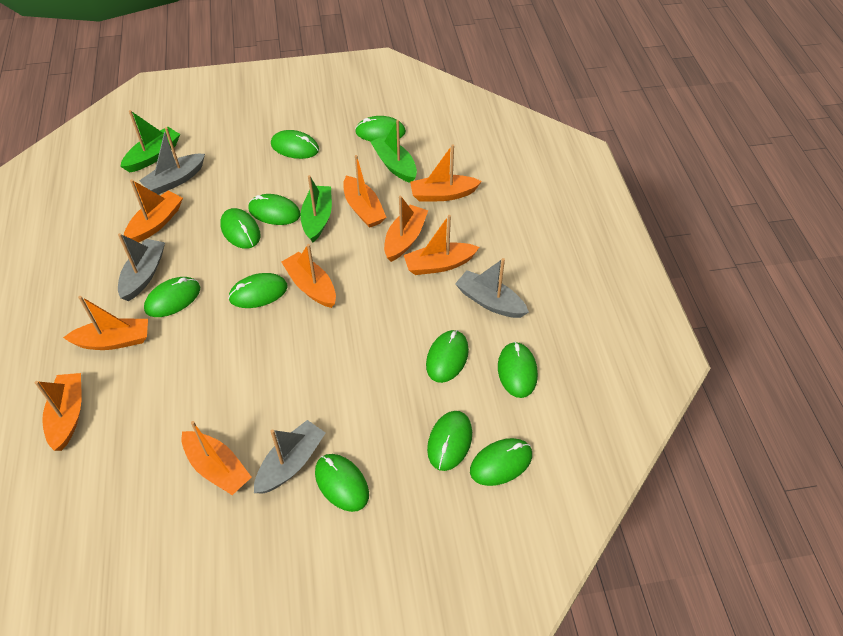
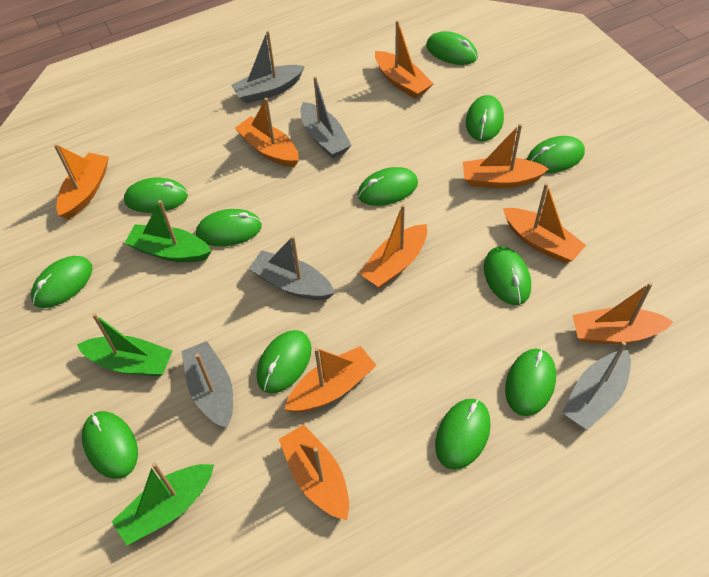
green mouse: 11 -> 12
grey boat: 4 -> 5

